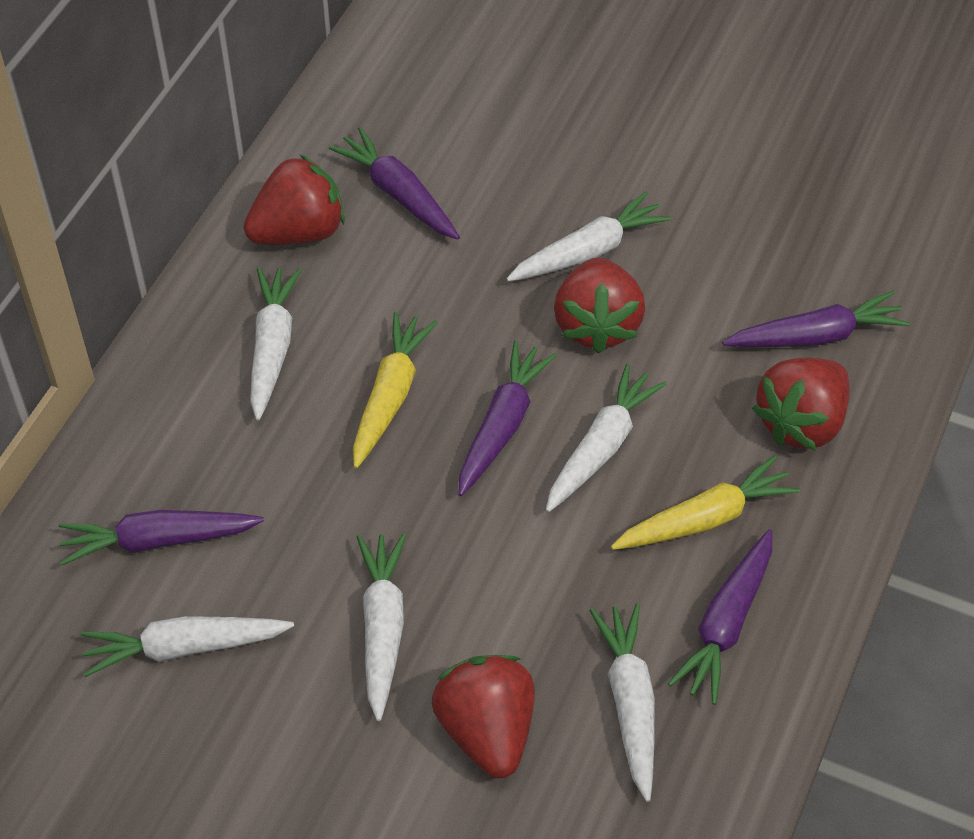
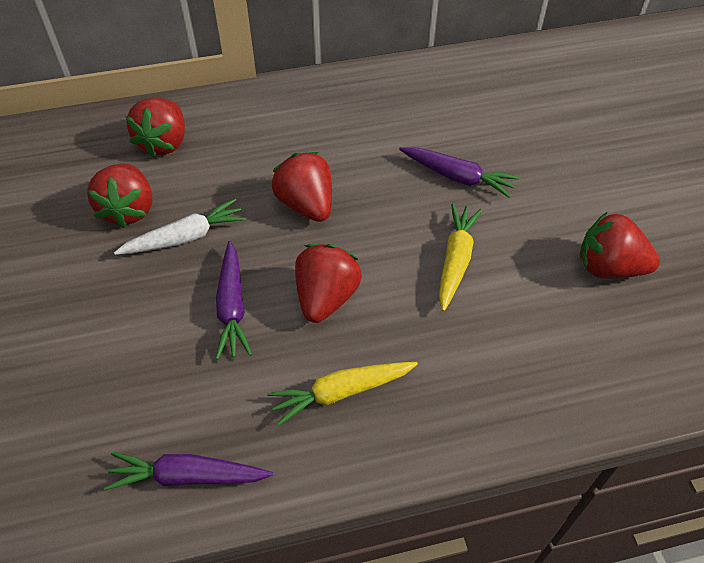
purple carrot: 5 -> 3
red strawberry: 4 -> 5
white carrot: 6 -> 1

